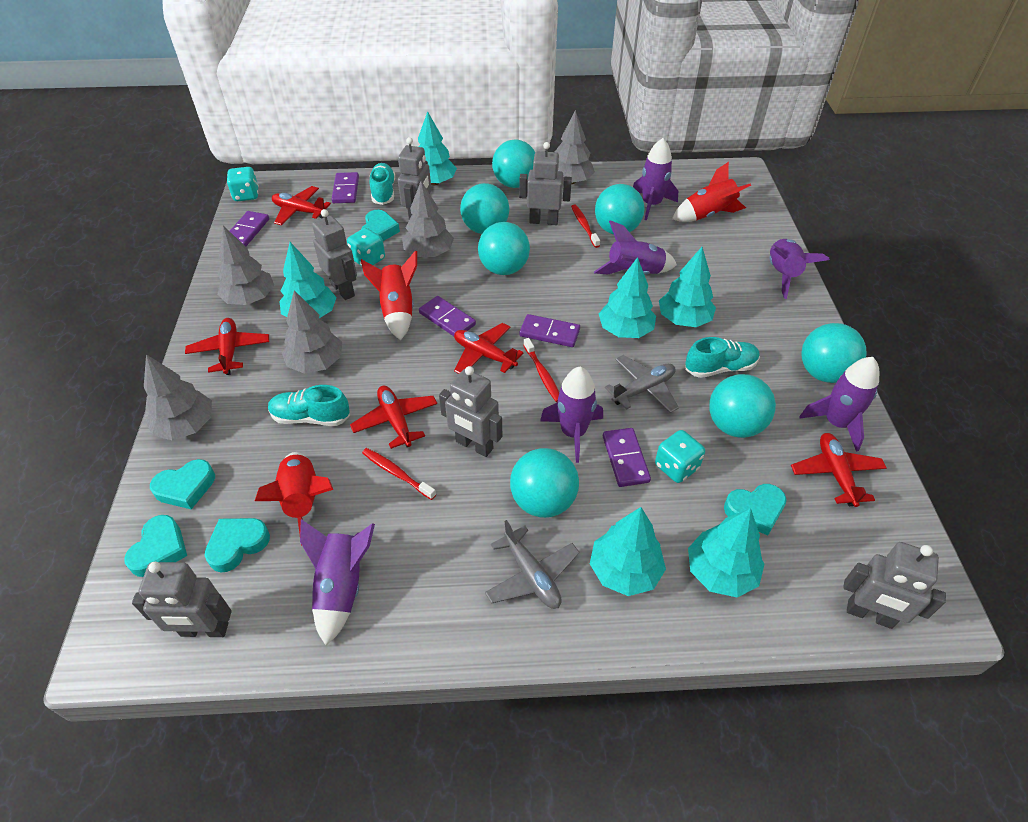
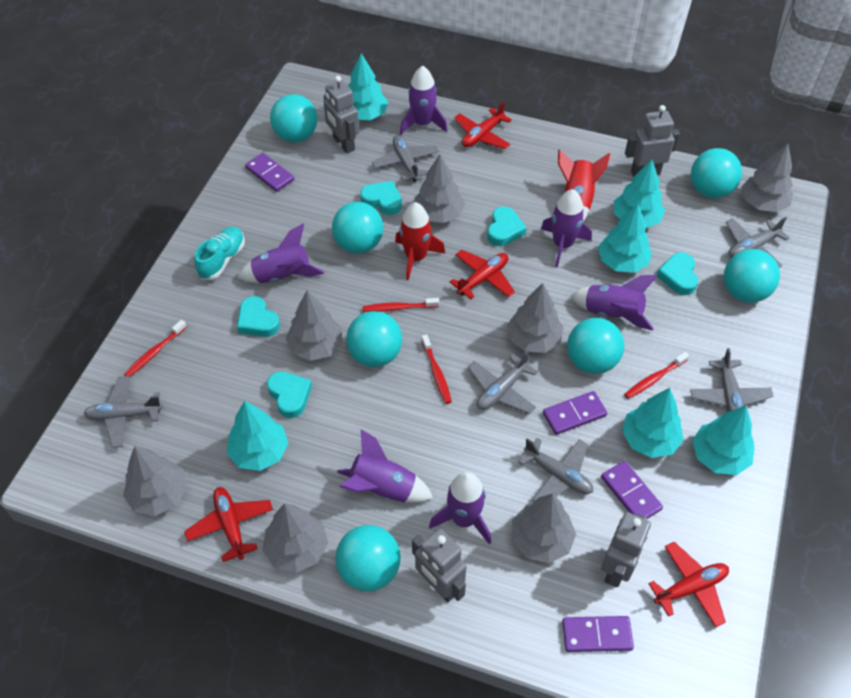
grey plane: 2 -> 6
grey robot: 6 -> 4
grey tree: 5 -> 7
purple domino: 5 -> 4
red plane: 5 -> 4
red rocket: 3 -> 2
red toothbrush: 3 -> 4
turquoise dice: 3 -> 0
turquoise shoe: 3 -> 1

